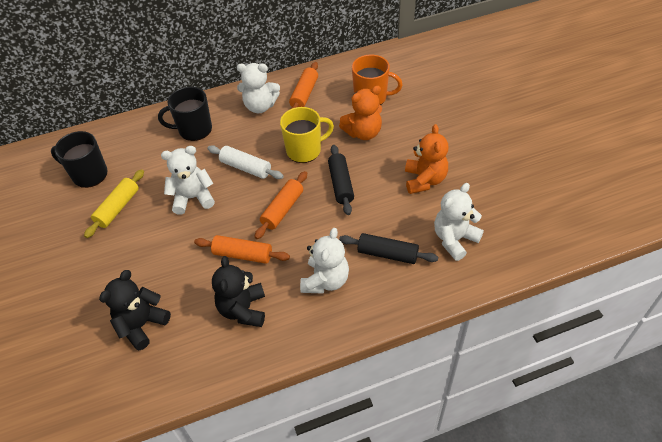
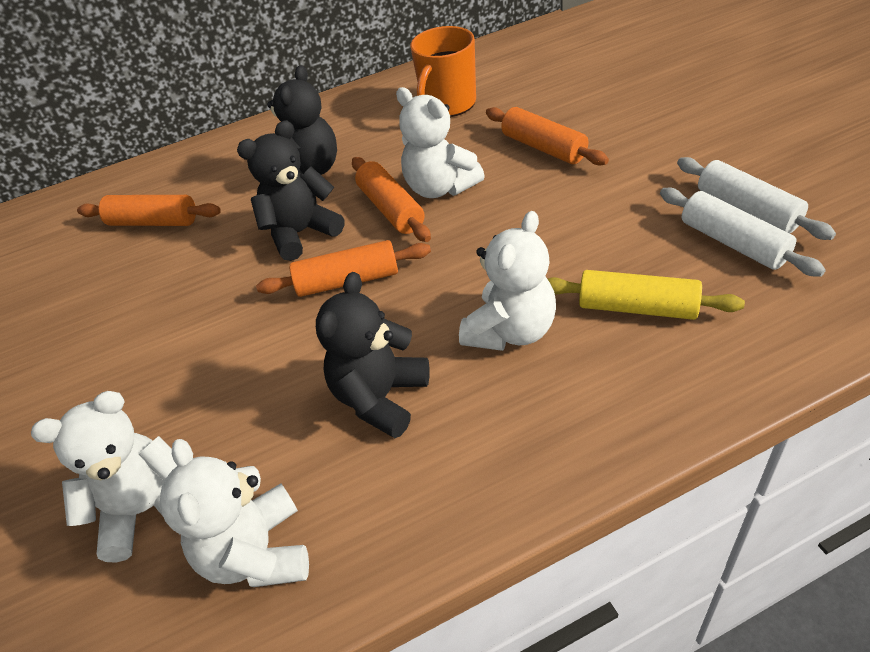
black mug: 2 -> 0
black rolling pin: 2 -> 0
black teddy bear: 2 -> 3
orange rolling pin: 3 -> 4
orange teddy bear: 2 -> 0
white rolling pin: 1 -> 2
yellow mug: 1 -> 0

